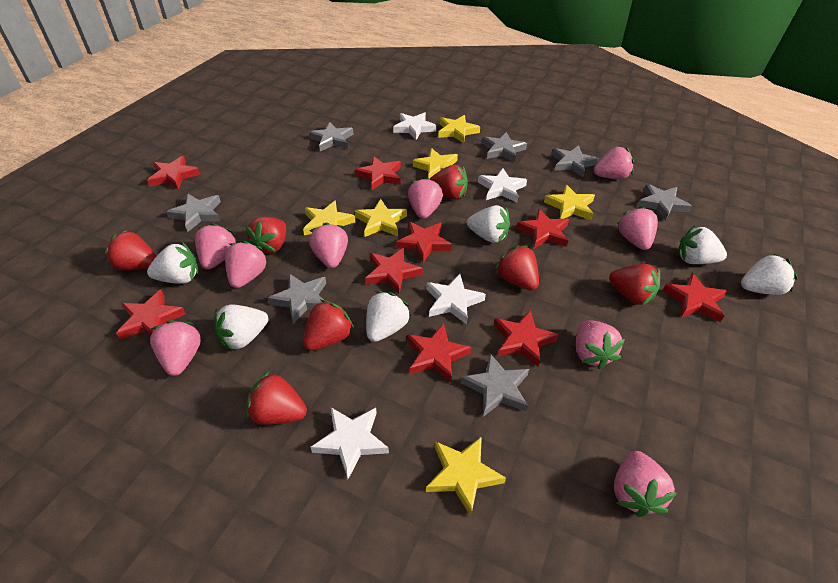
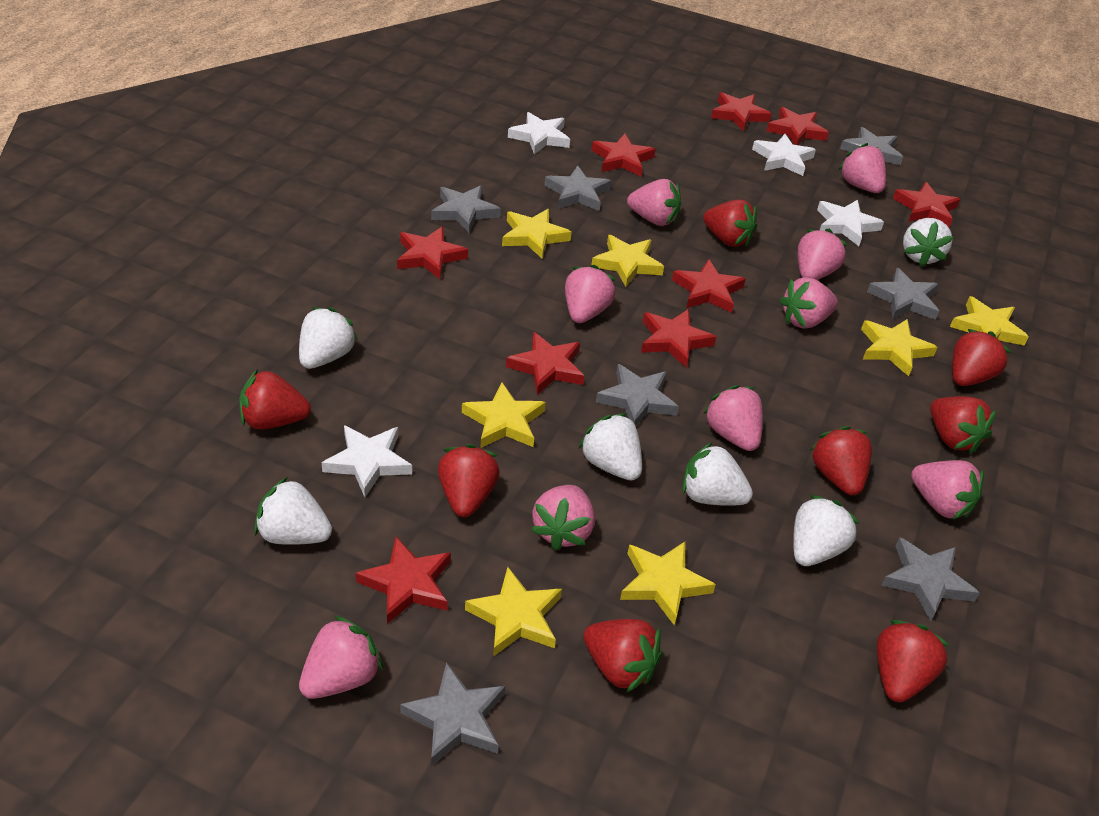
red strawberry: 7 -> 8
yellow star: 6 -> 7

